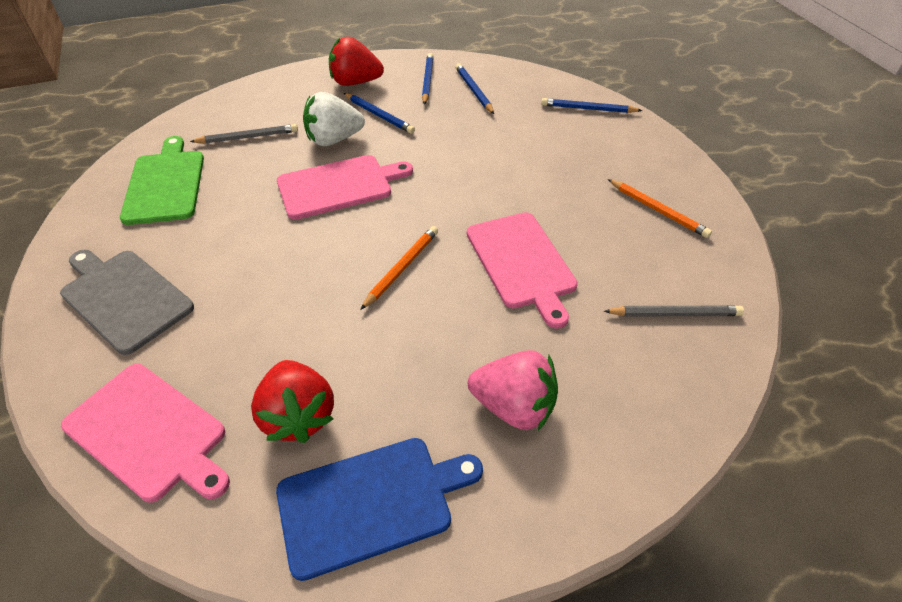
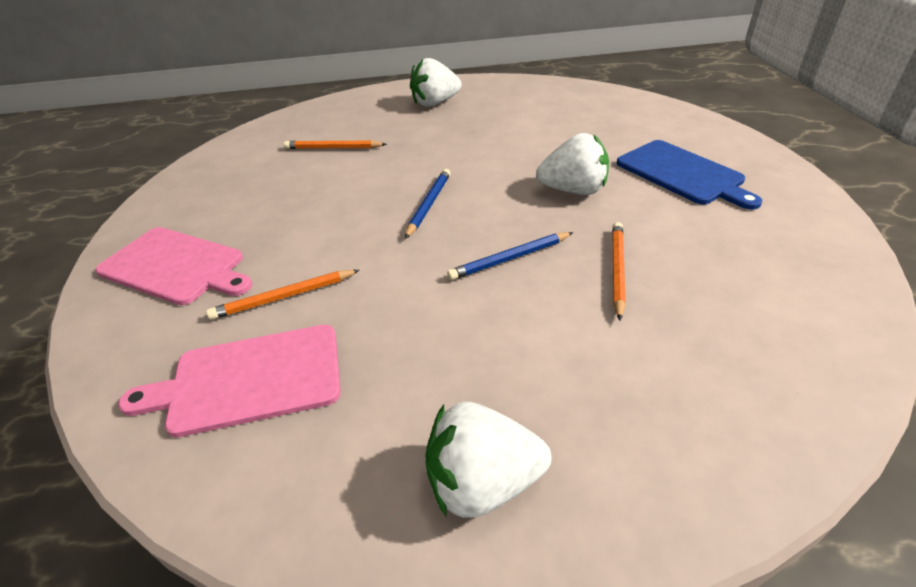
blue pencil: 4 -> 2
green cutting board: 1 -> 0
grey cutting board: 1 -> 0
grey pencil: 2 -> 0
orange pencil: 2 -> 3
pink cutting board: 3 -> 2
pink strawberry: 1 -> 0
red strawberry: 2 -> 0
white strawberry: 1 -> 3

